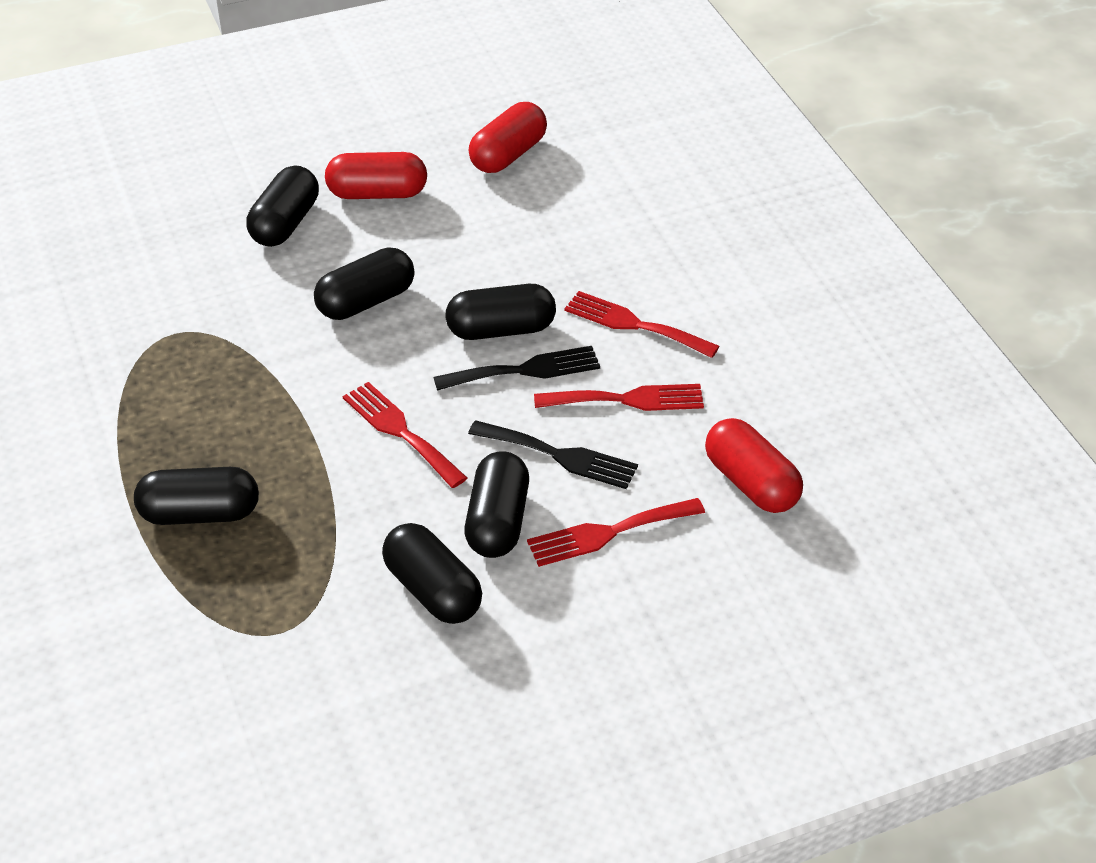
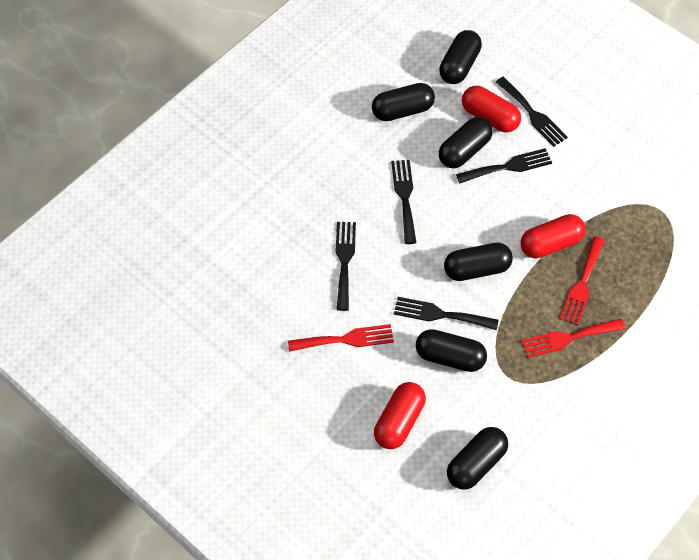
black fork: 2 -> 5
red fork: 4 -> 3

